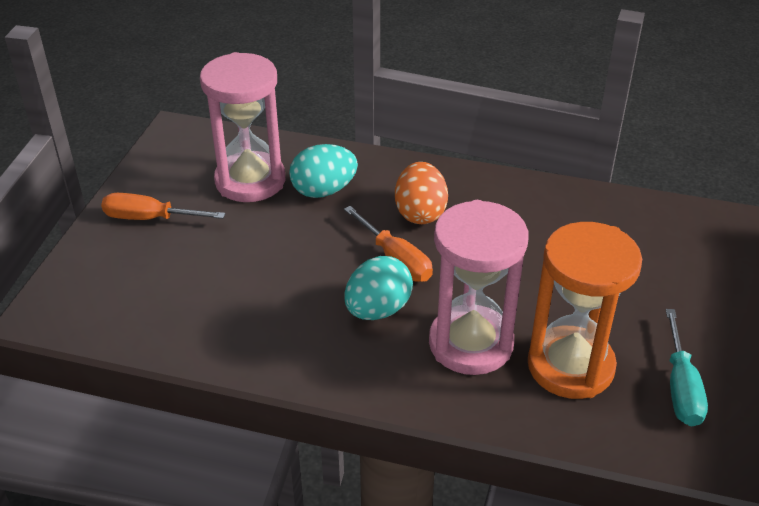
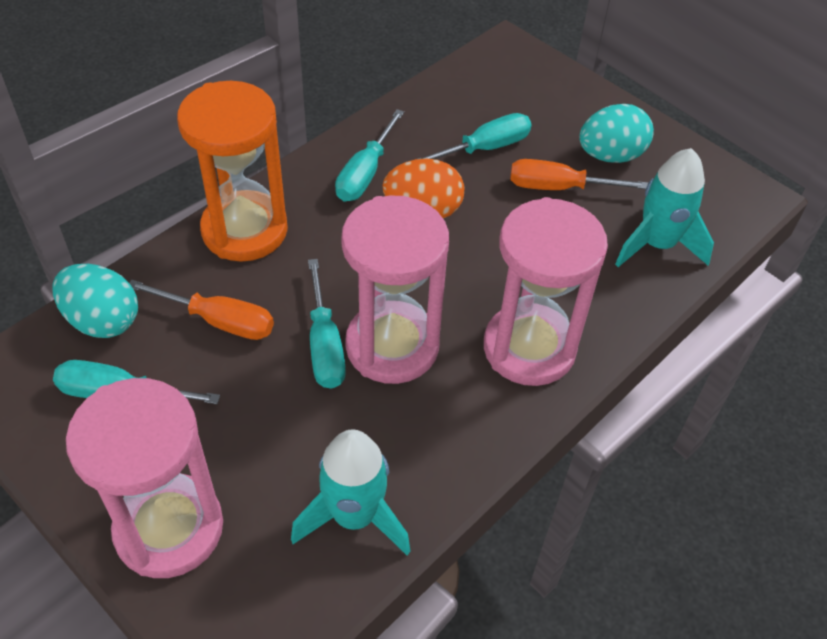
pink hourglass: 2 -> 3
turquoise rocket: 0 -> 2
turquoise screwdriver: 1 -> 4

